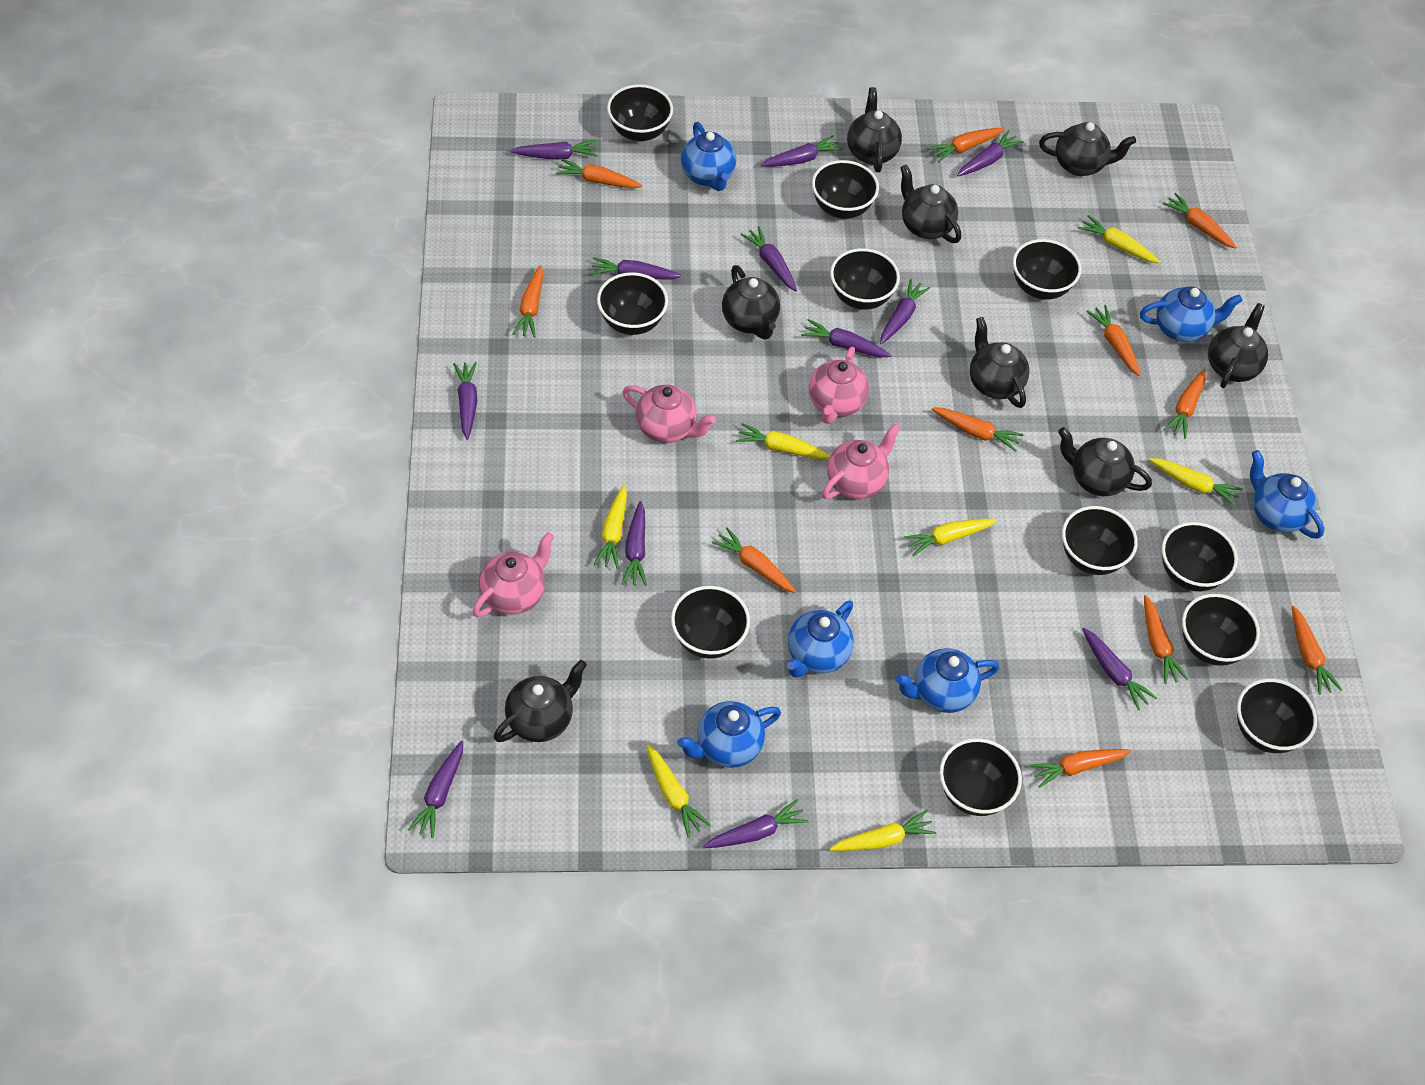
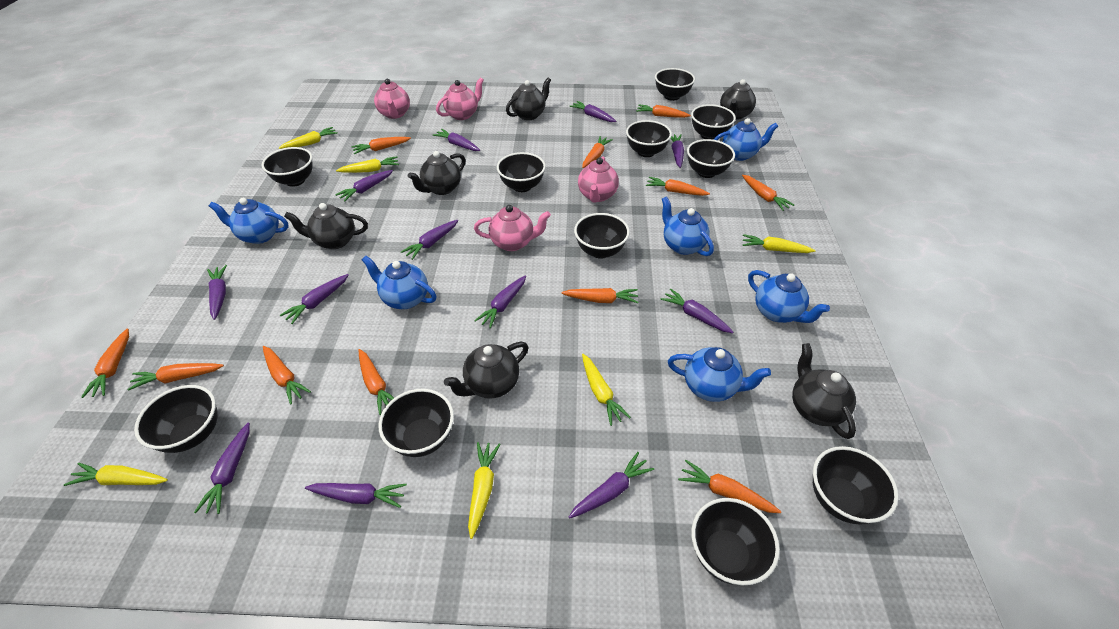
black teapot: 8 -> 6
yellow carrot: 7 -> 6

